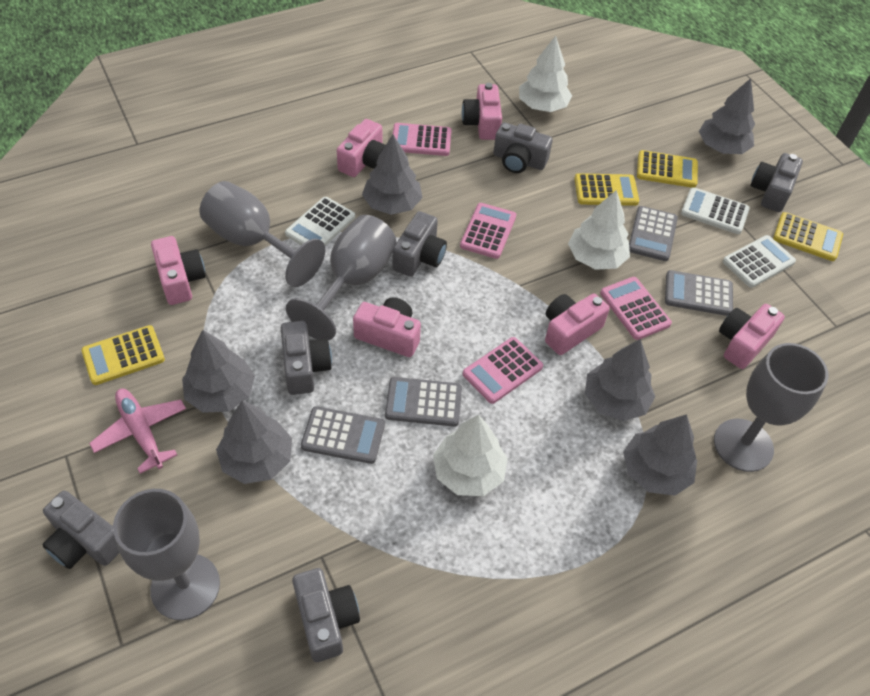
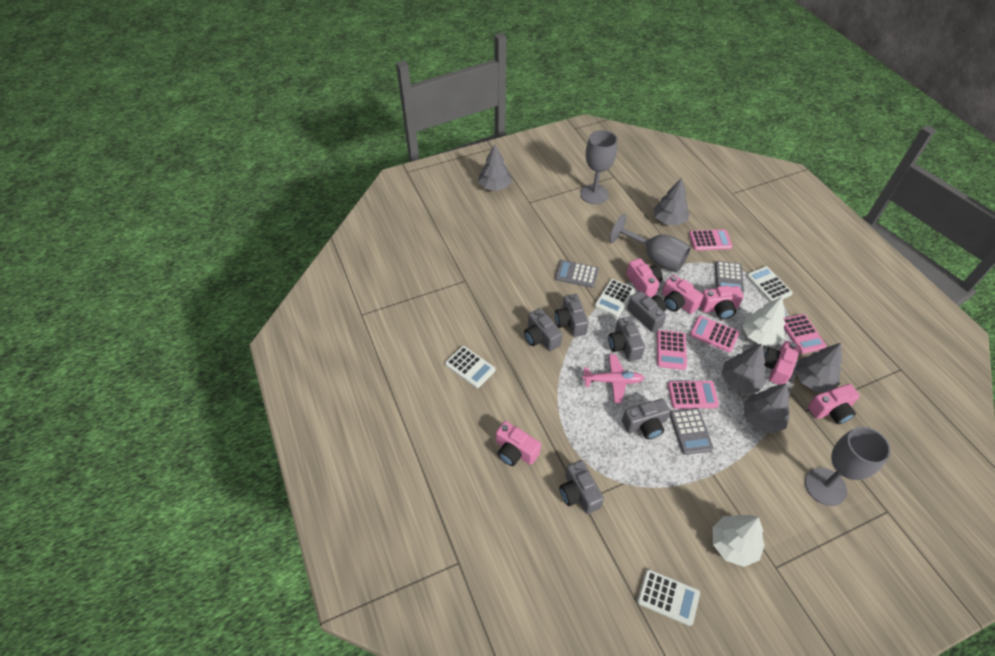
grey calculator: 4 -> 3
grey goblet: 4 -> 3
grey tree: 6 -> 5
pink calculator: 4 -> 5
white calculator: 3 -> 4
white tree: 3 -> 2
yellow calculator: 4 -> 0

